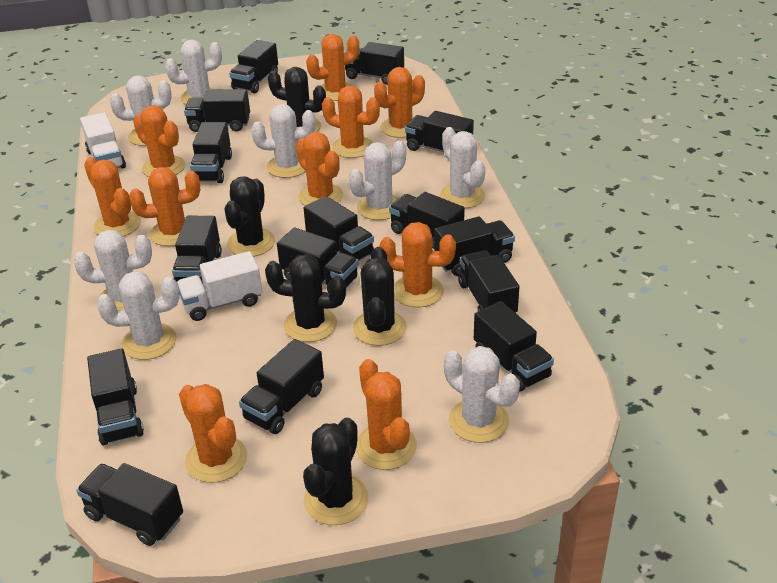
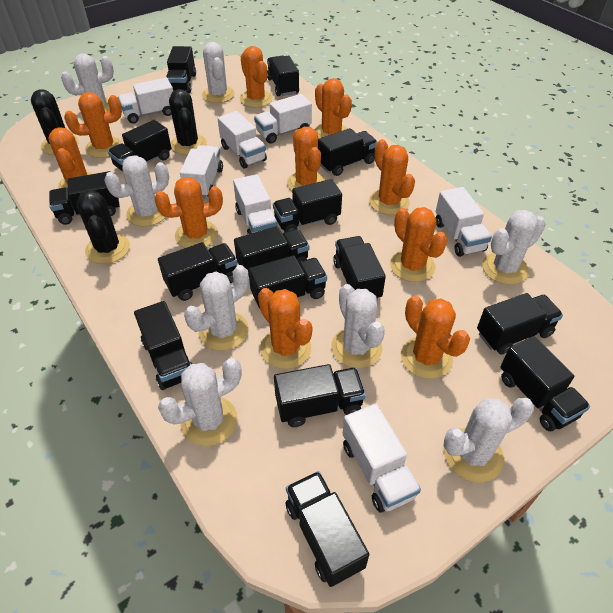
black cactus: 5 -> 3
white truck: 2 -> 7

